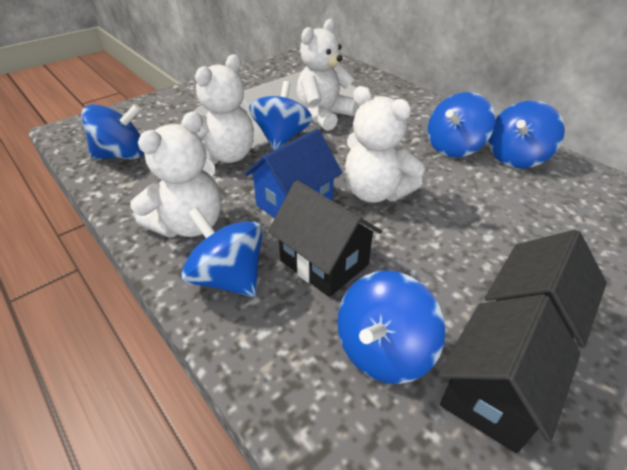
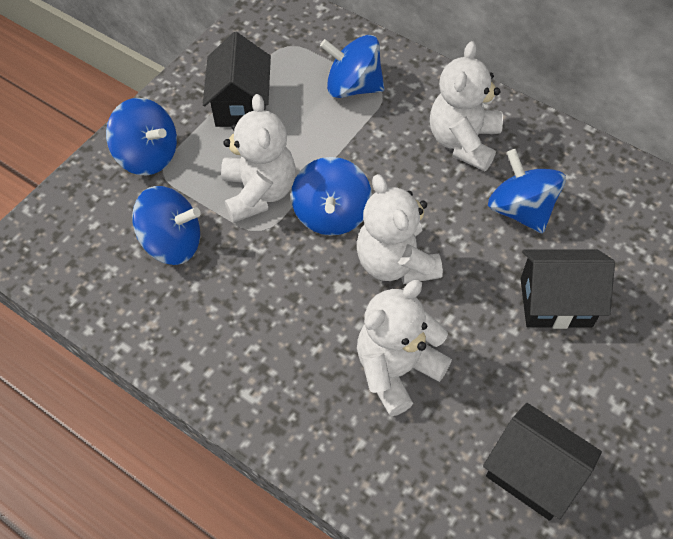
blue house: 1 -> 0
blue spinning top: 6 -> 5

